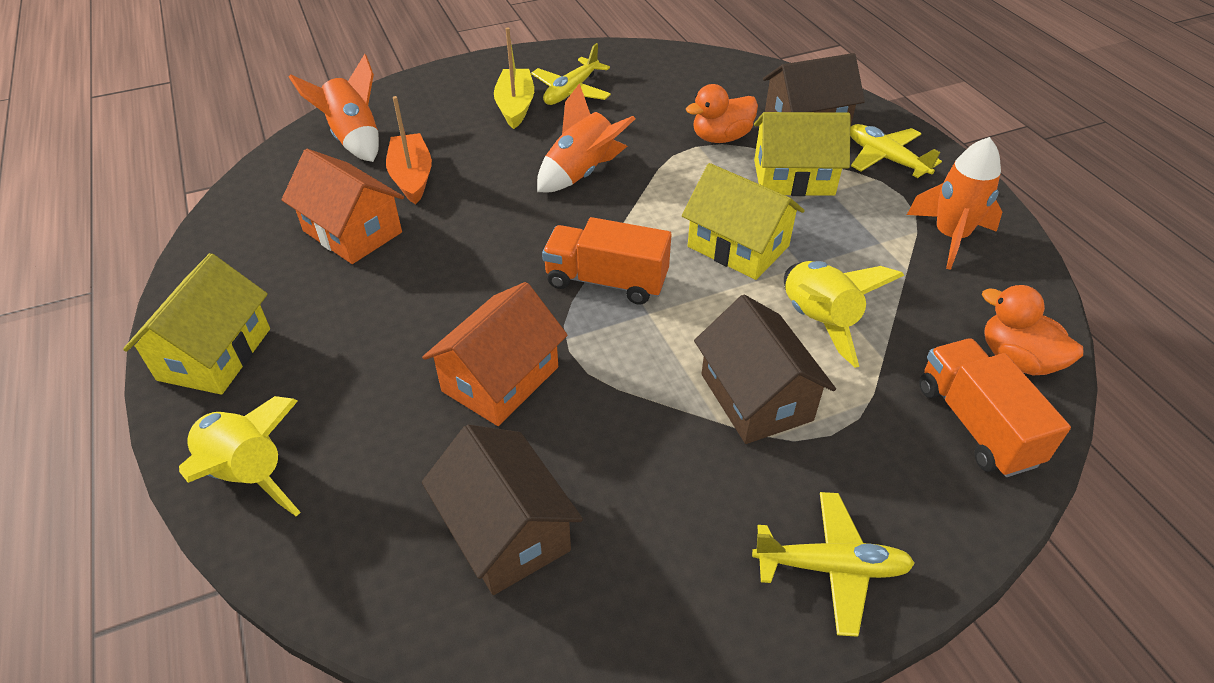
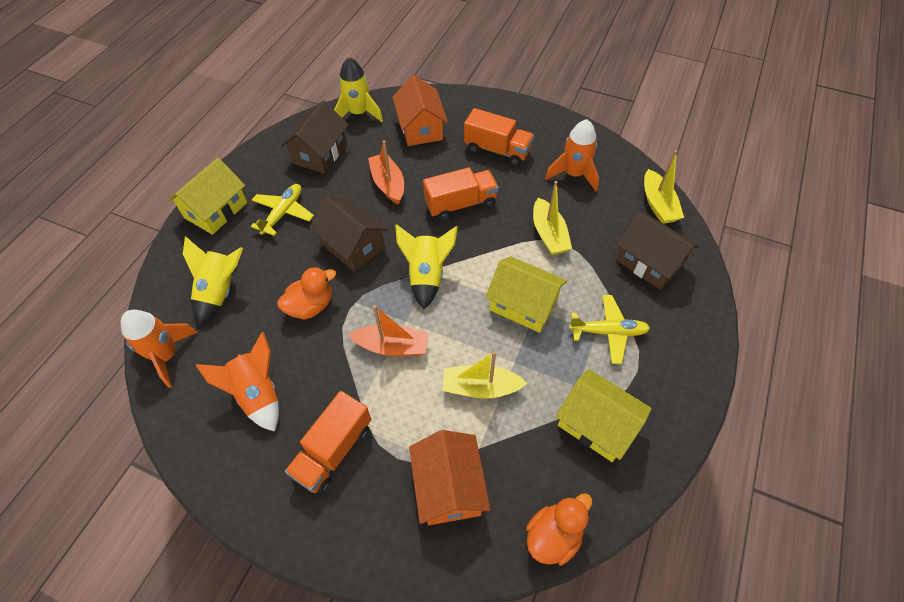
orange boat: 1 -> 2
orange truck: 2 -> 3
yellow boat: 1 -> 3
yellow plane: 3 -> 2
yellow rocket: 2 -> 3

